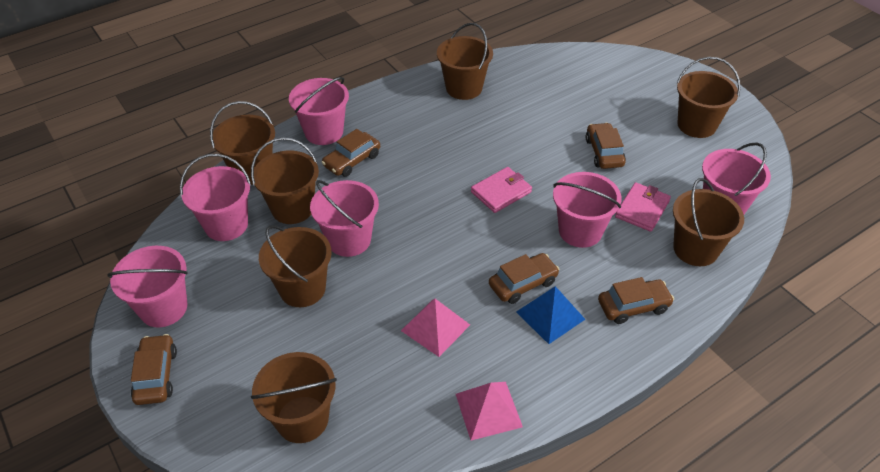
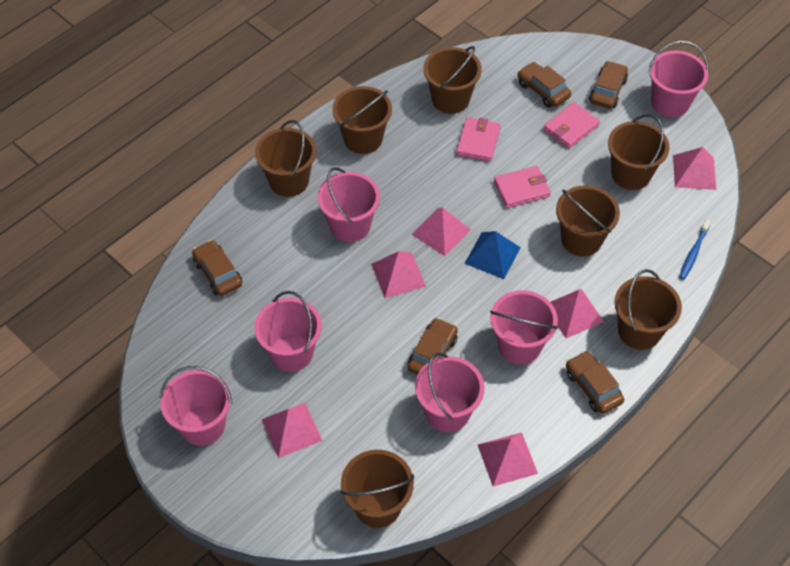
blue toothbrush: 0 -> 1
pink pyramid: 2 -> 6
pink wallet: 2 -> 3

